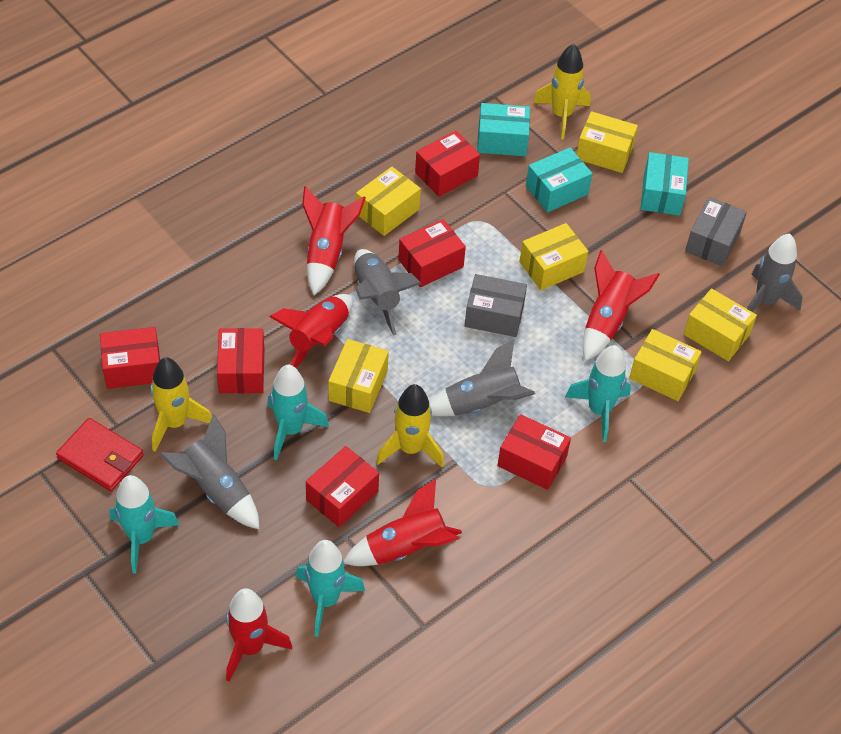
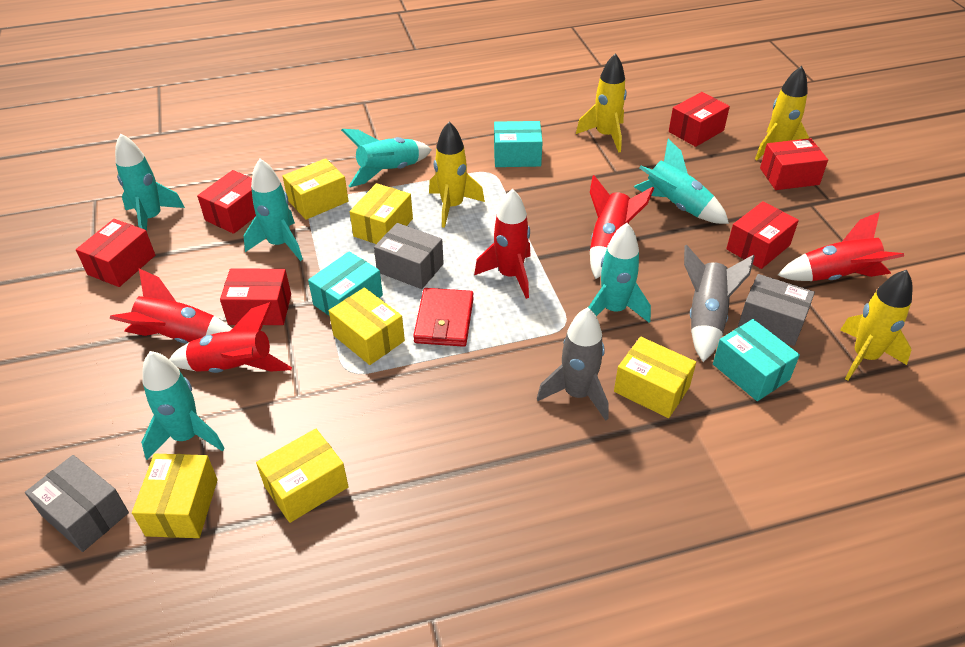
grey box: 2 -> 3
grey rocket: 4 -> 2
turquoise rocket: 4 -> 6
yellow rocket: 3 -> 4

